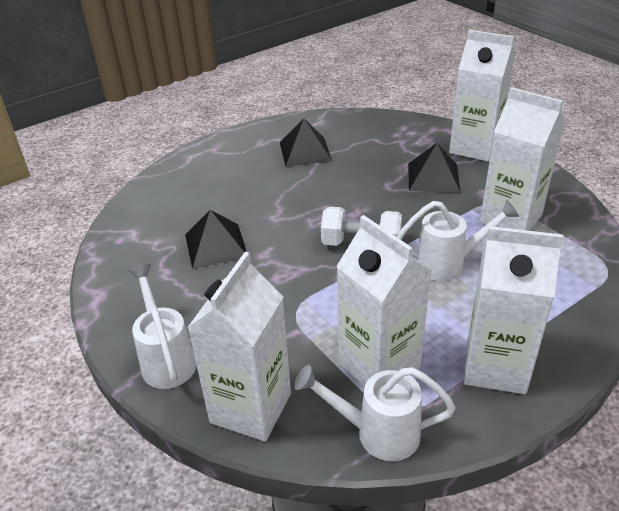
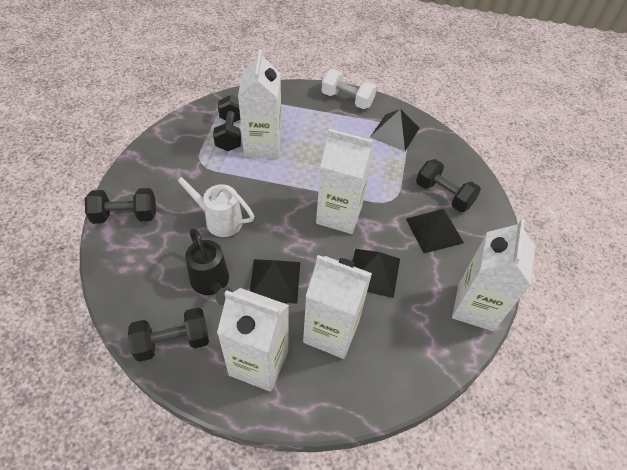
black dumbbell: 0 -> 4
black pyramid: 3 -> 4
black watering can: 0 -> 1
white watering can: 3 -> 1

